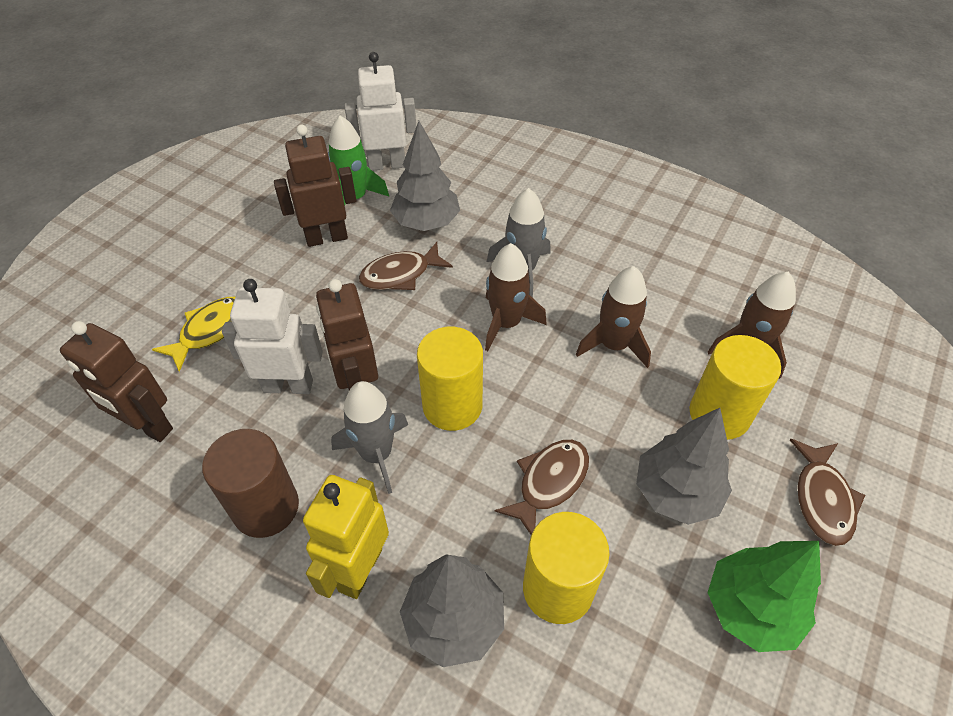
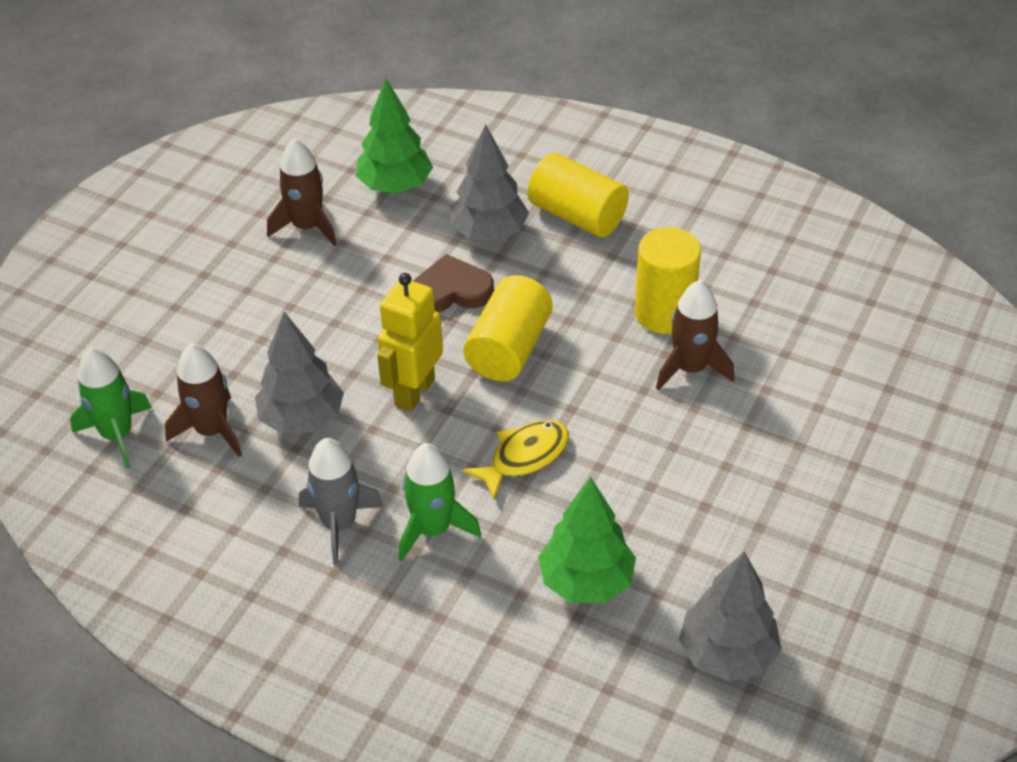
brown cylinder: 1 -> 0
brown fish: 3 -> 0
brown heart: 0 -> 1
brown robot: 3 -> 0
green rocket: 1 -> 2
green tree: 1 -> 2
grey rocket: 2 -> 1
white robot: 2 -> 0

